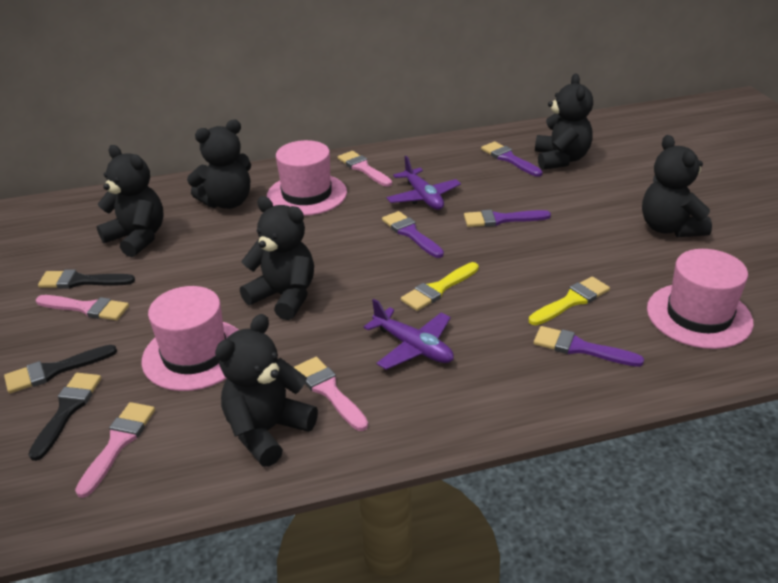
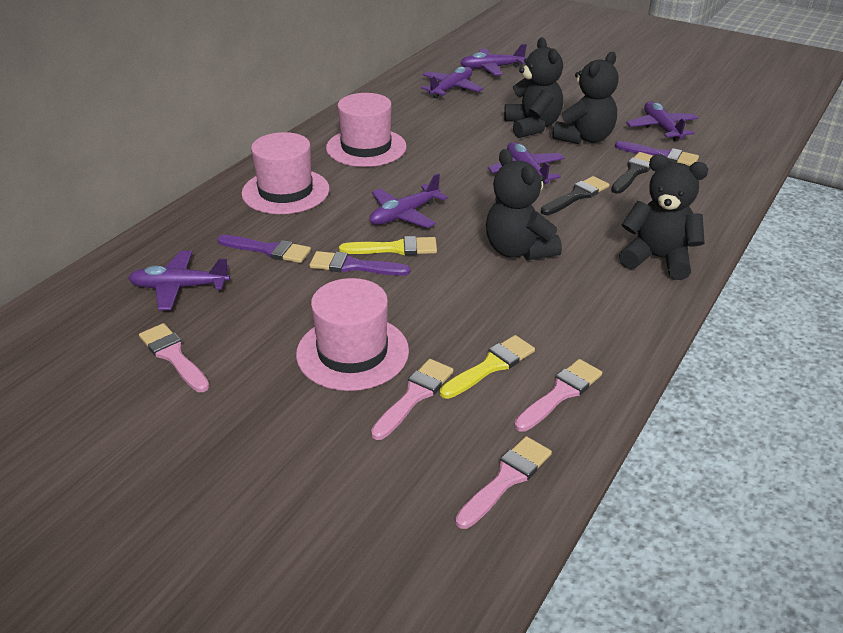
black brush: 3 -> 2
black teddy bear: 6 -> 4
purple brush: 4 -> 3
purple plane: 2 -> 6

